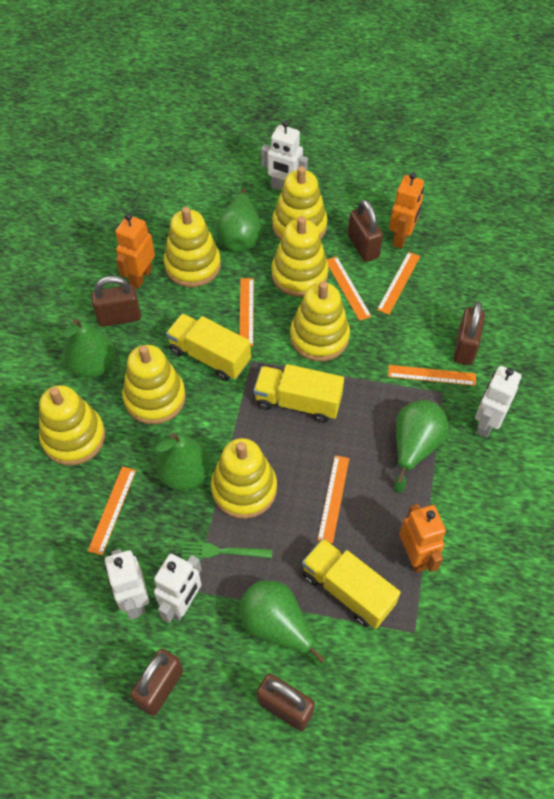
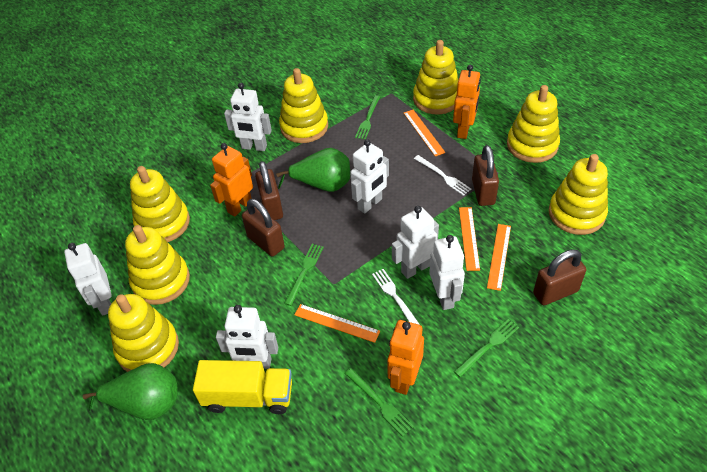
brown padlock: 5 -> 4
green fork: 1 -> 4
green pear: 5 -> 2
orange ruler: 6 -> 4
white fork: 0 -> 2
white robot: 4 -> 6
yellow truck: 3 -> 1

